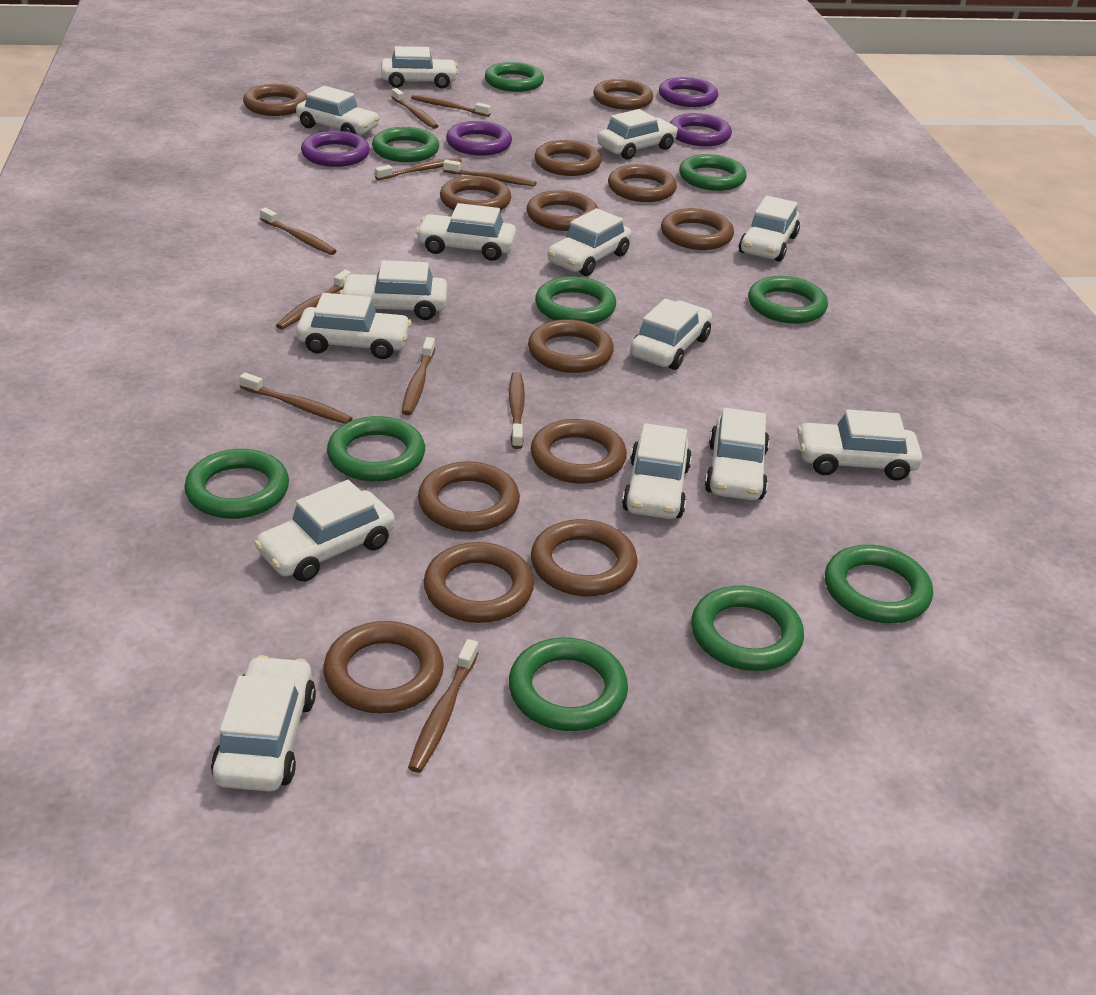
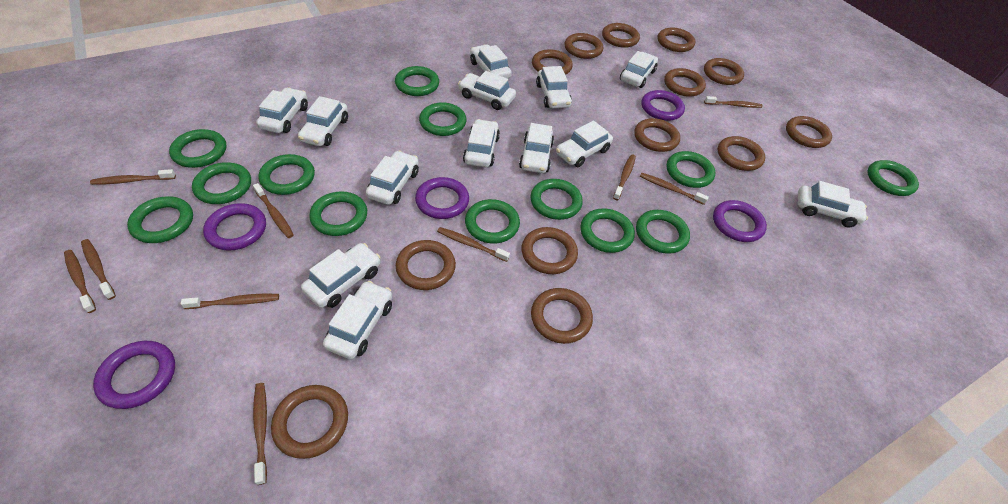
green ring: 10 -> 13
purple ring: 4 -> 5
white car: 14 -> 13

